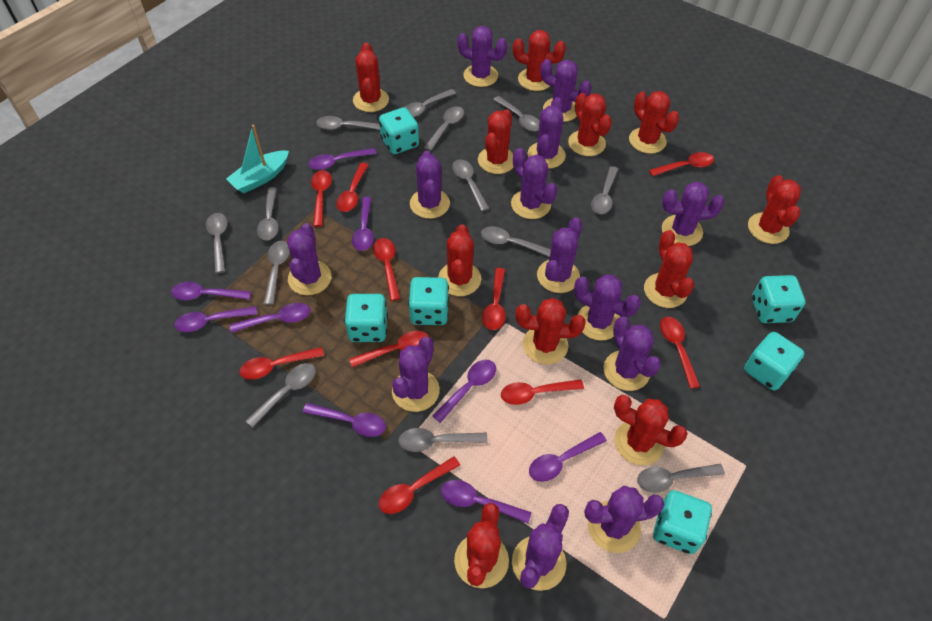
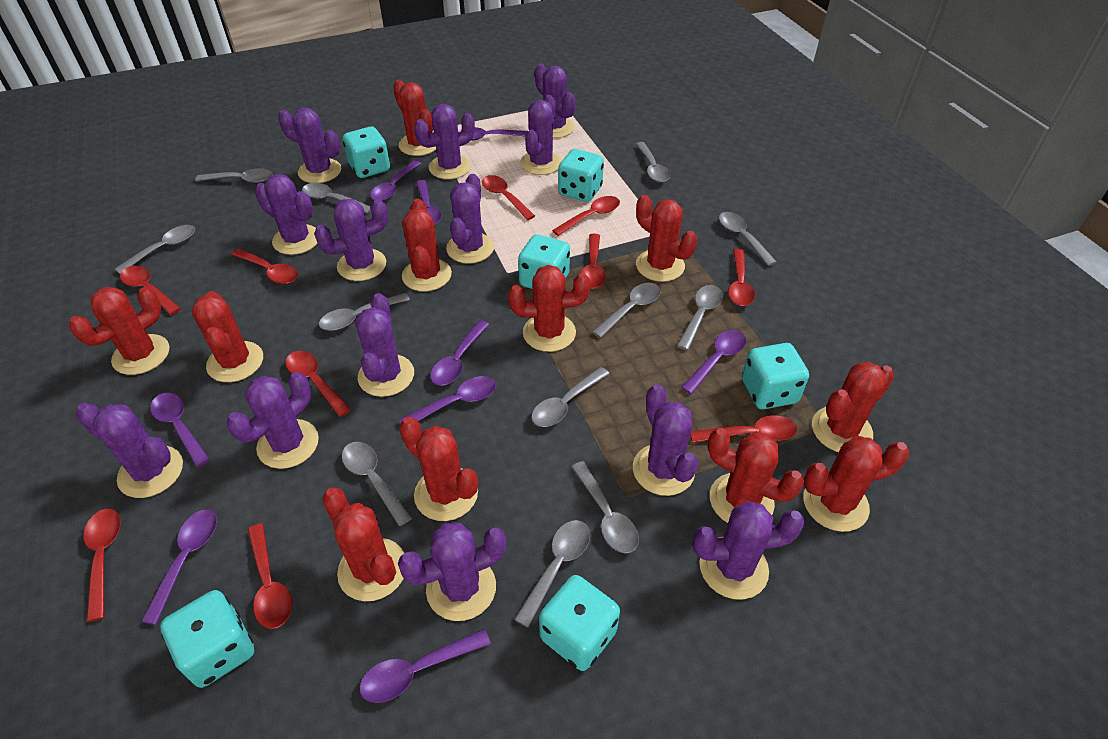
grey spoon: 13 -> 12
turquoise boat: 1 -> 0

